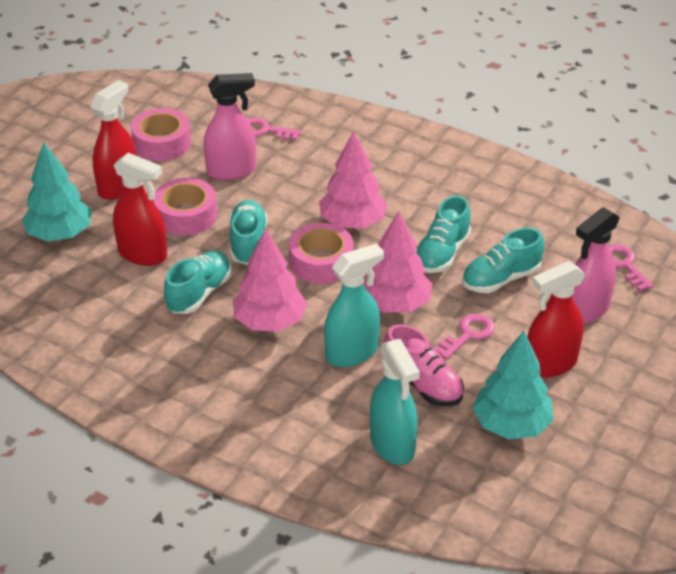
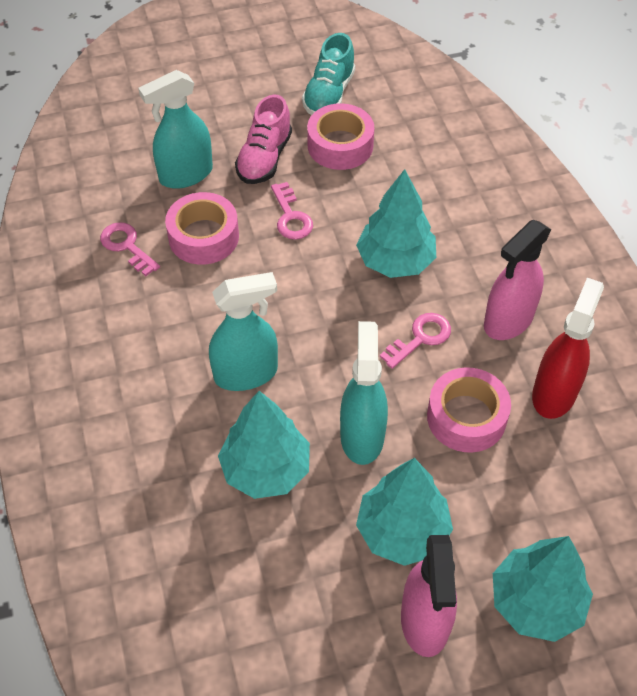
pink tree: 3 -> 0
red spray bottle: 3 -> 1
turquoise shoe: 4 -> 1
turquoise spray bottle: 2 -> 3
turquoise tree: 2 -> 4

